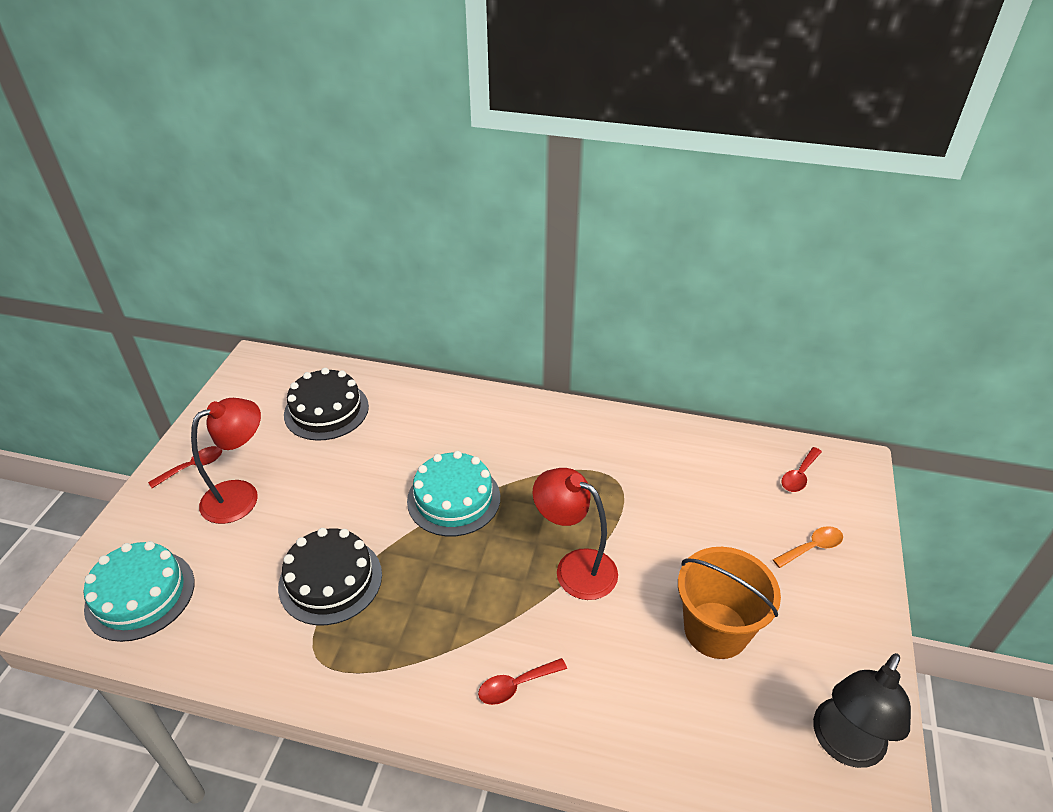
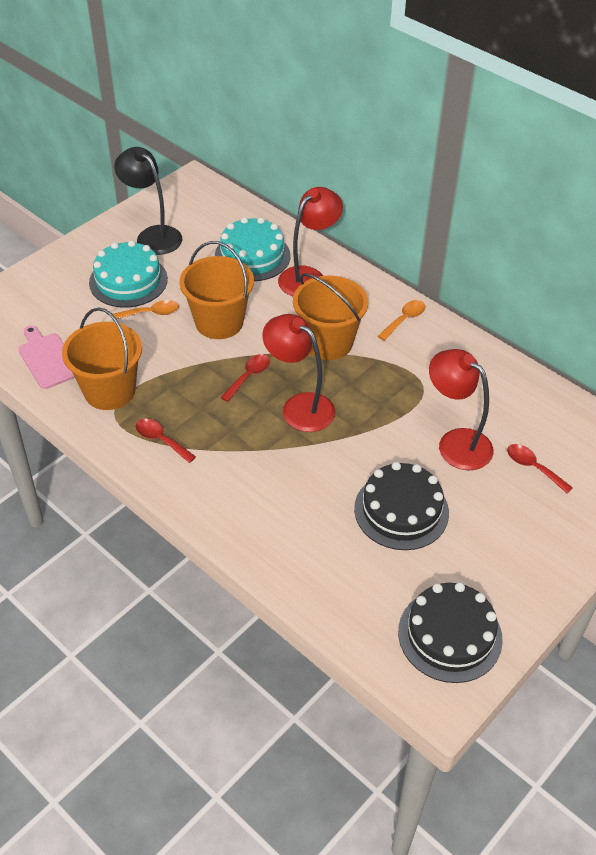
orange bucket: 1 -> 3
orange spoon: 1 -> 2
pink cutting board: 0 -> 1
red lamp: 2 -> 3

